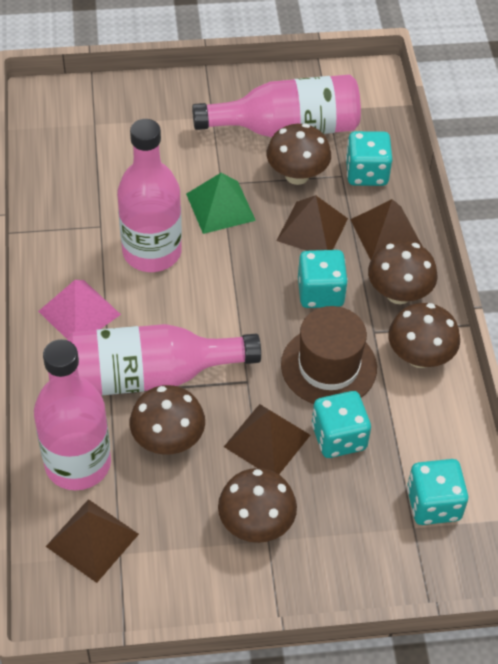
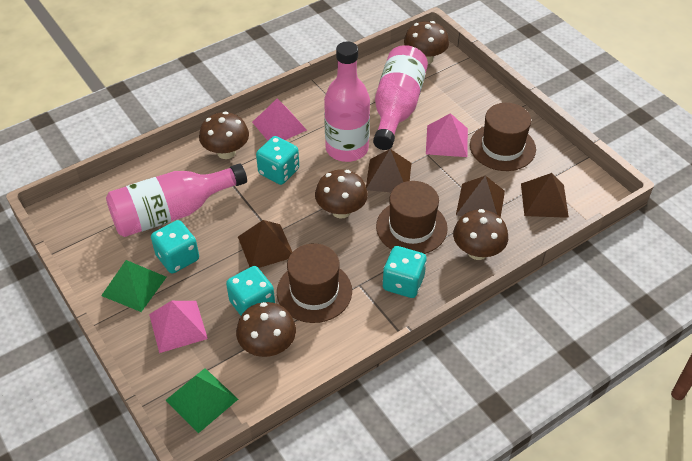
brown hat: 1 -> 3
green pyramid: 1 -> 2
pink bottle: 4 -> 3
pink pyramid: 1 -> 3

